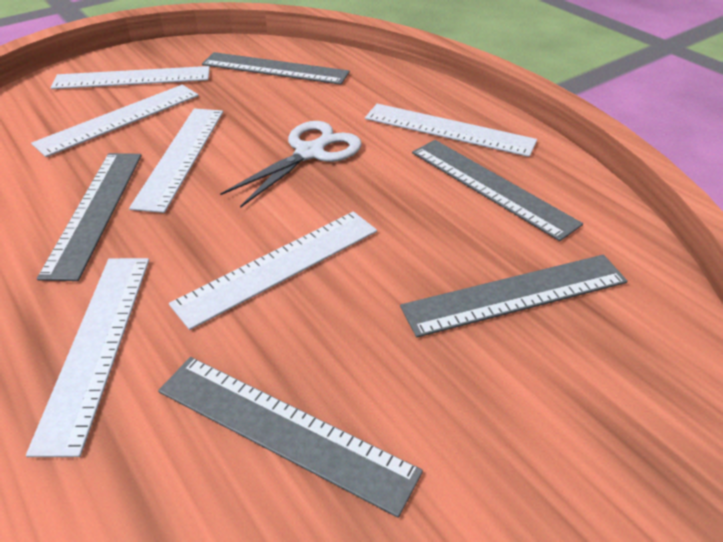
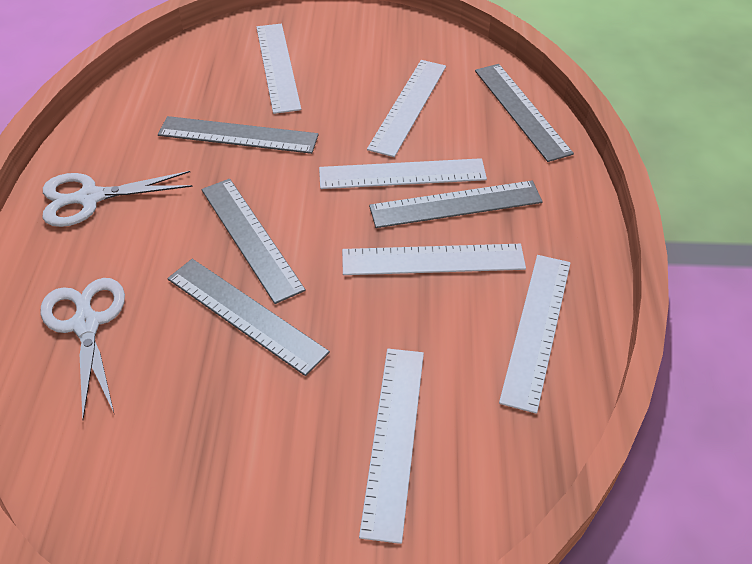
white scissors: 1 -> 2

